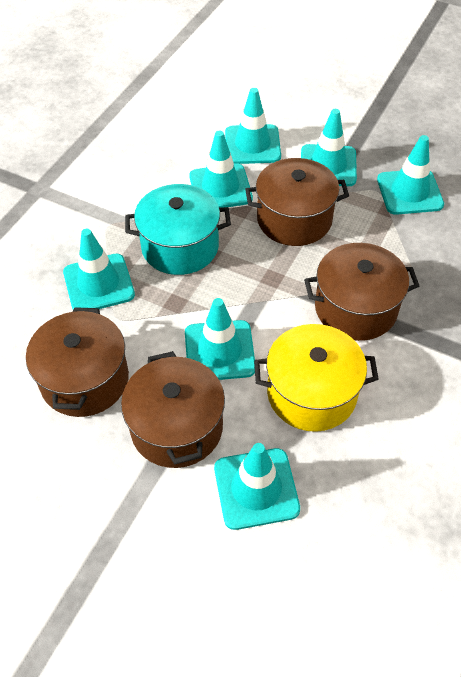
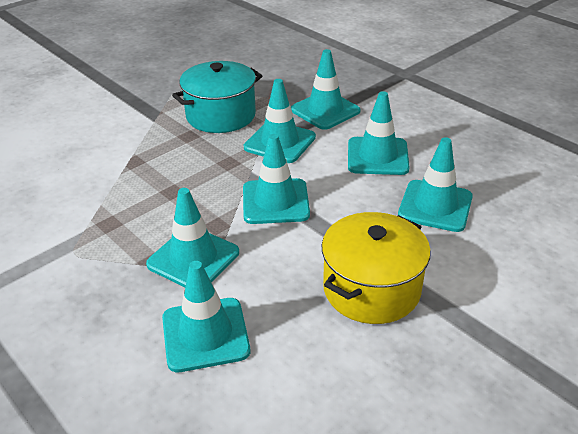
brown pot: 4 -> 0

